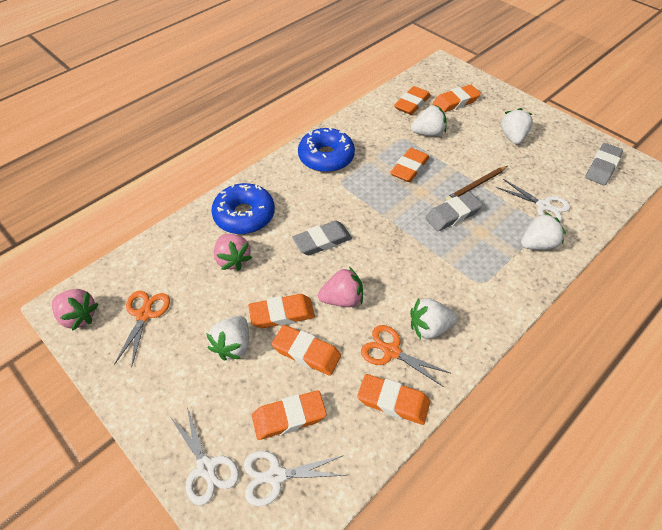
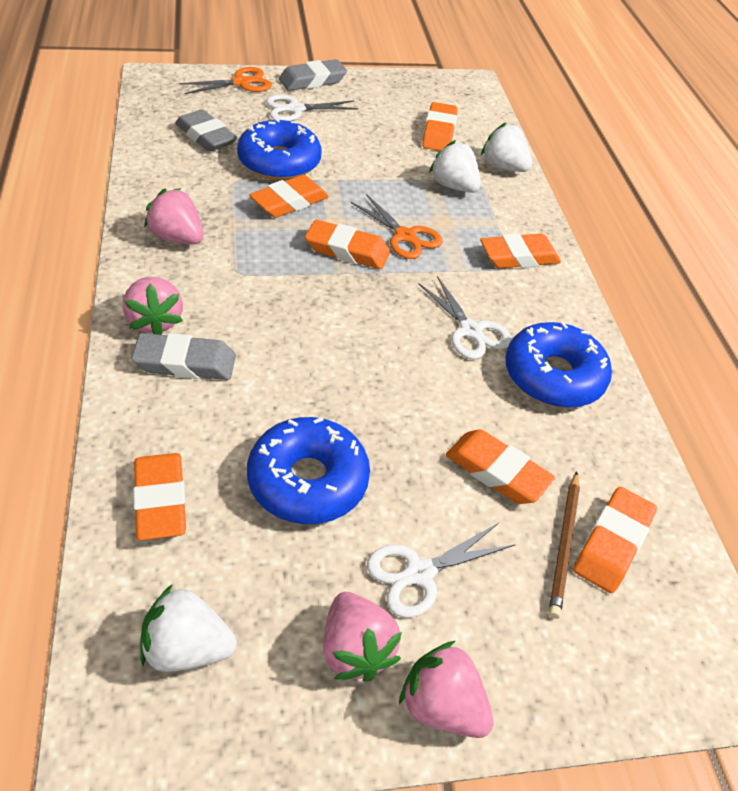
blue donut: 2 -> 3
pink strawberry: 3 -> 4
white strawberry: 5 -> 3

